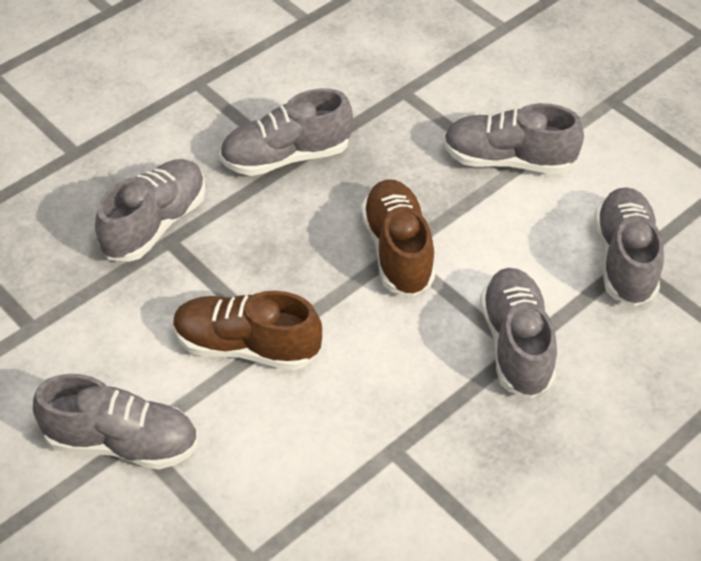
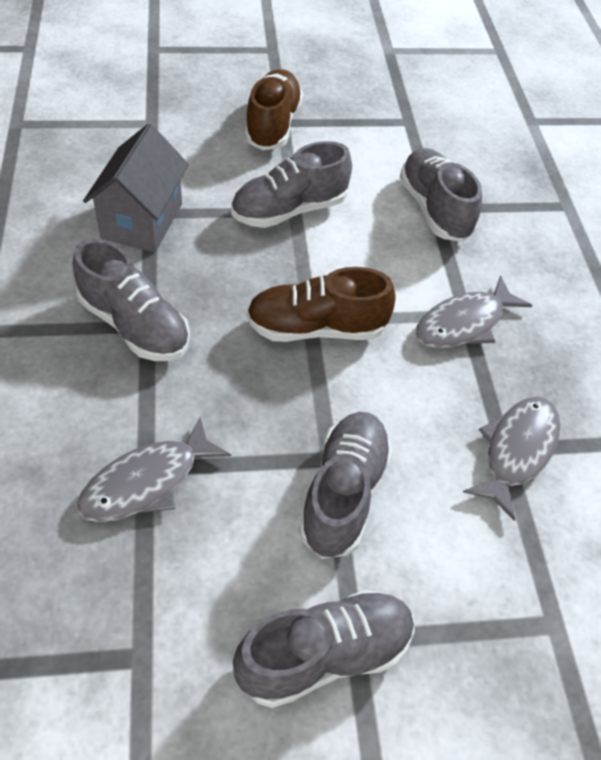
grey fish: 0 -> 3
grey house: 0 -> 1
grey shoe: 6 -> 5

